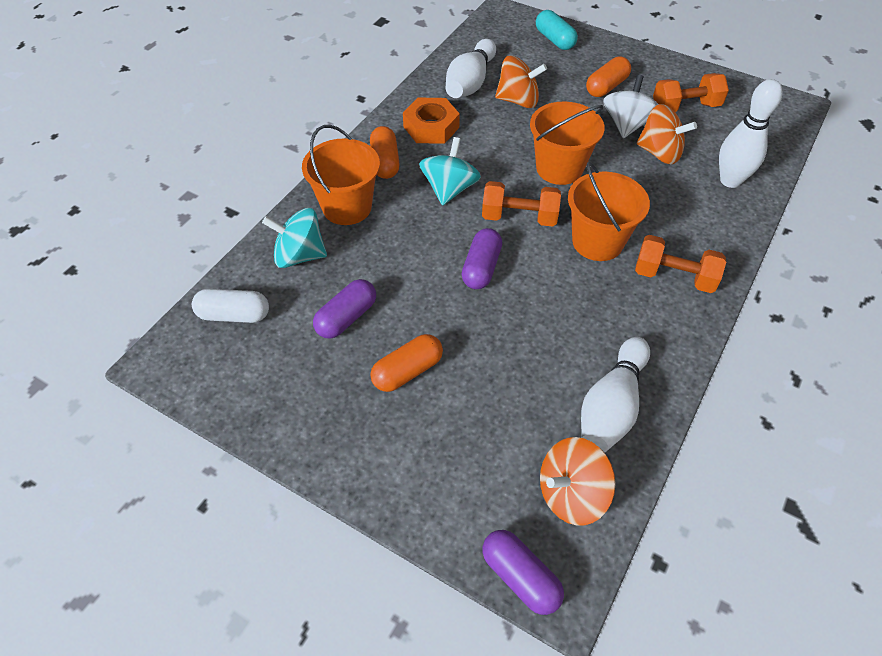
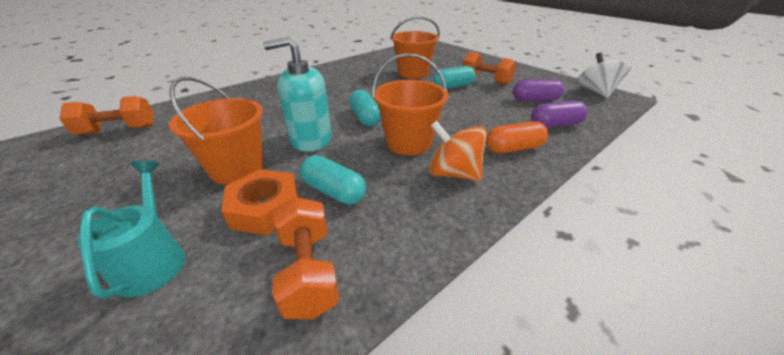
orange capsule: 3 -> 1
orange spinning top: 3 -> 1
purple capsule: 3 -> 2
turquoise capsule: 1 -> 3
turquoise soap dispenser: 0 -> 1
turquoise spinning top: 2 -> 0
turquoise watering can: 0 -> 1
white bowling pin: 3 -> 0
white capsule: 1 -> 0

